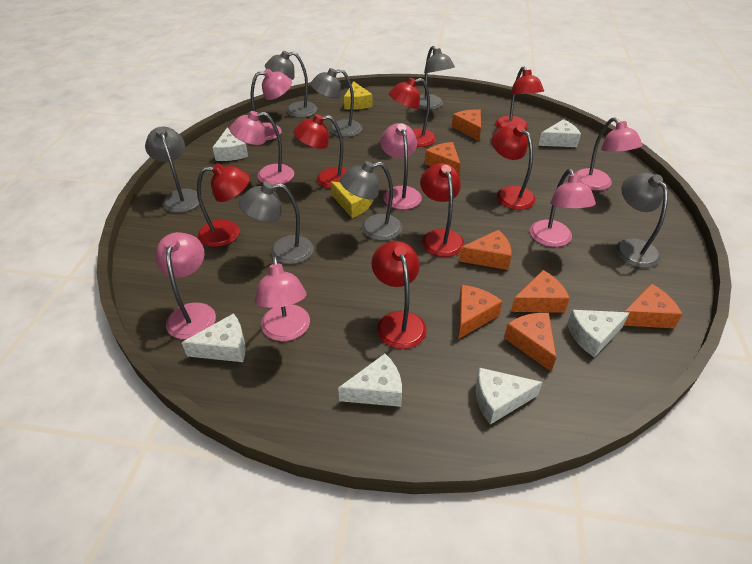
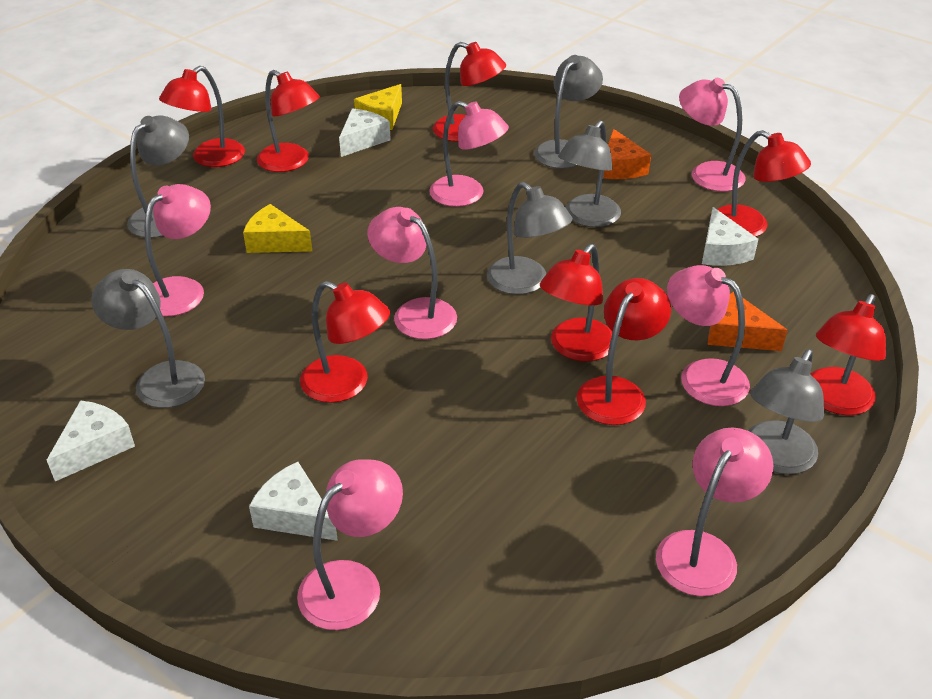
grey lamp: 7 -> 6
orange cheese: 7 -> 2
red lamp: 7 -> 8
white cheese: 6 -> 4

